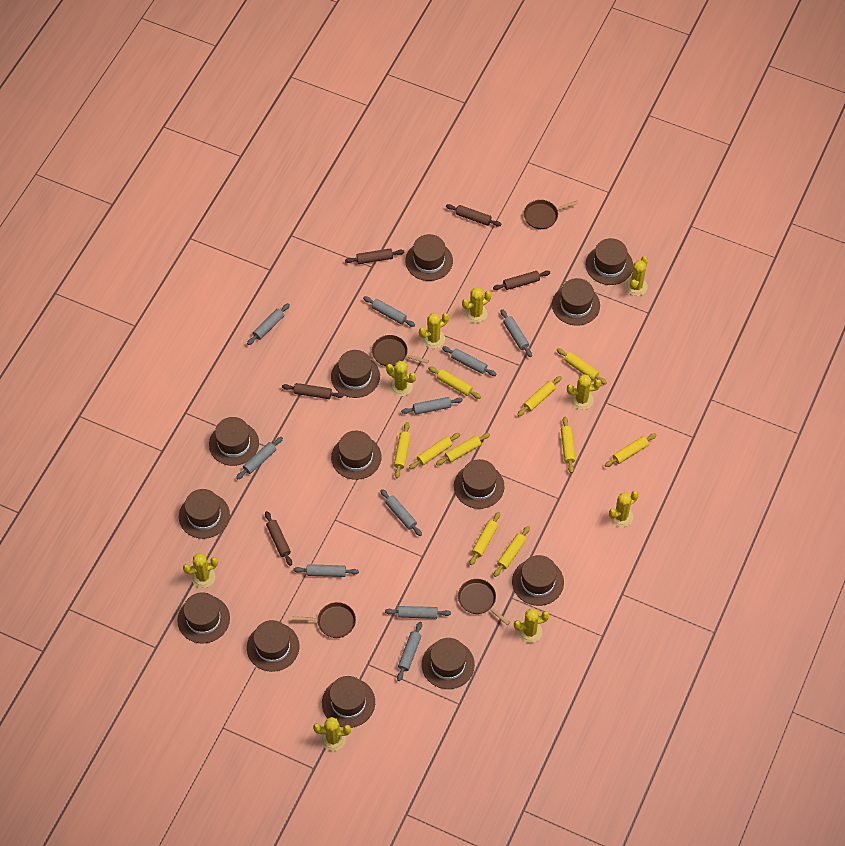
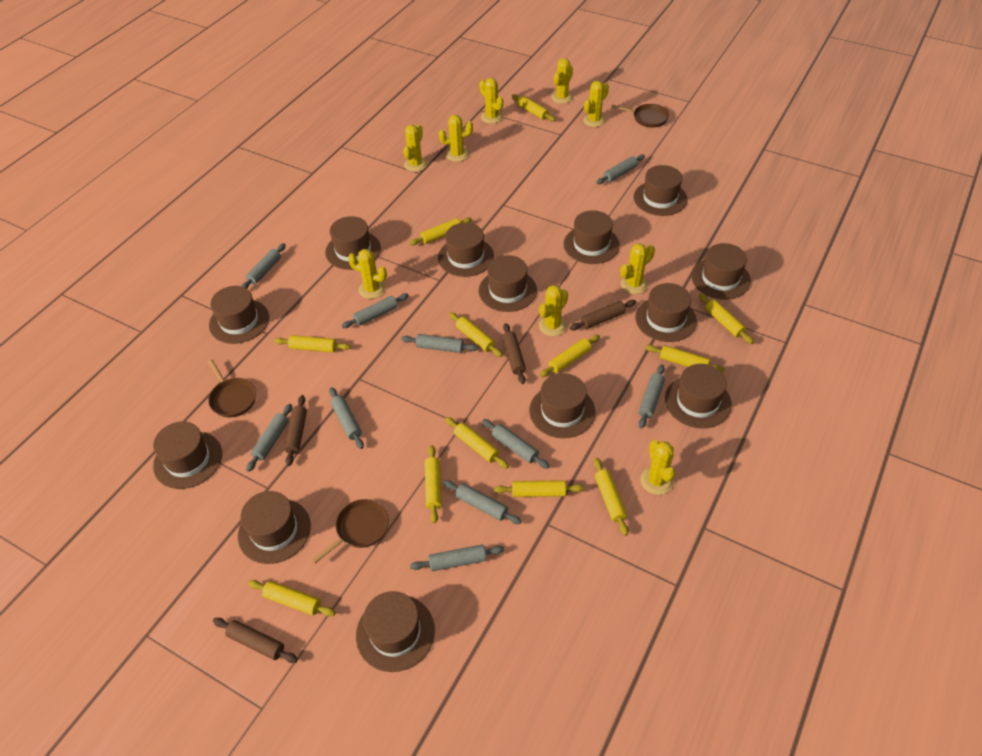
brown pan: 4 -> 3
brown rolling pin: 5 -> 4
yellow rolling pin: 10 -> 12

